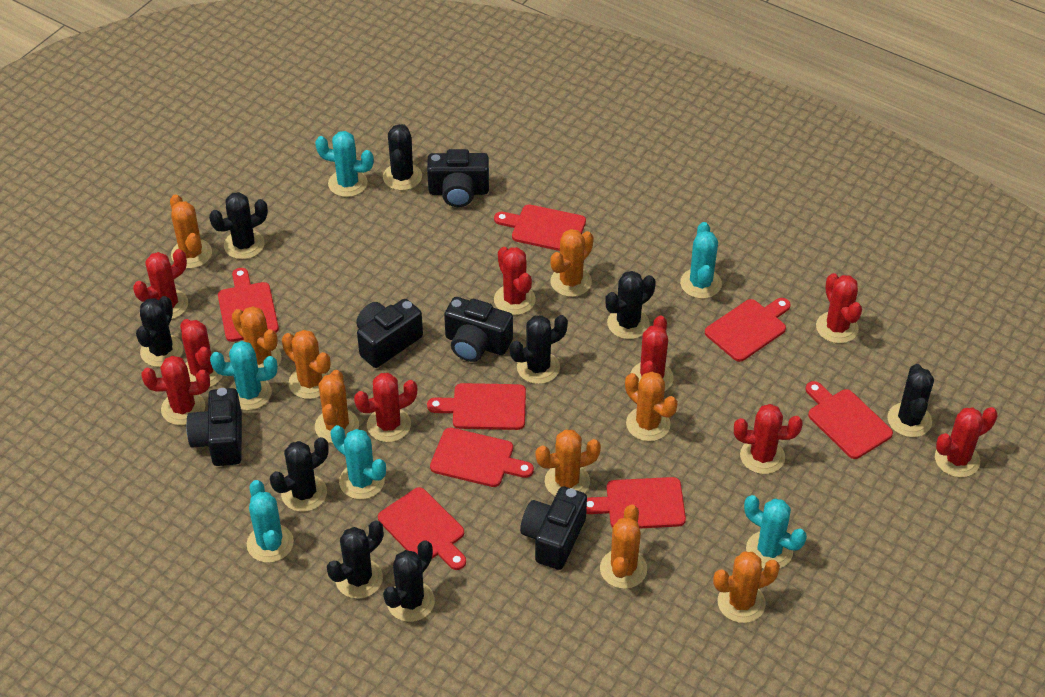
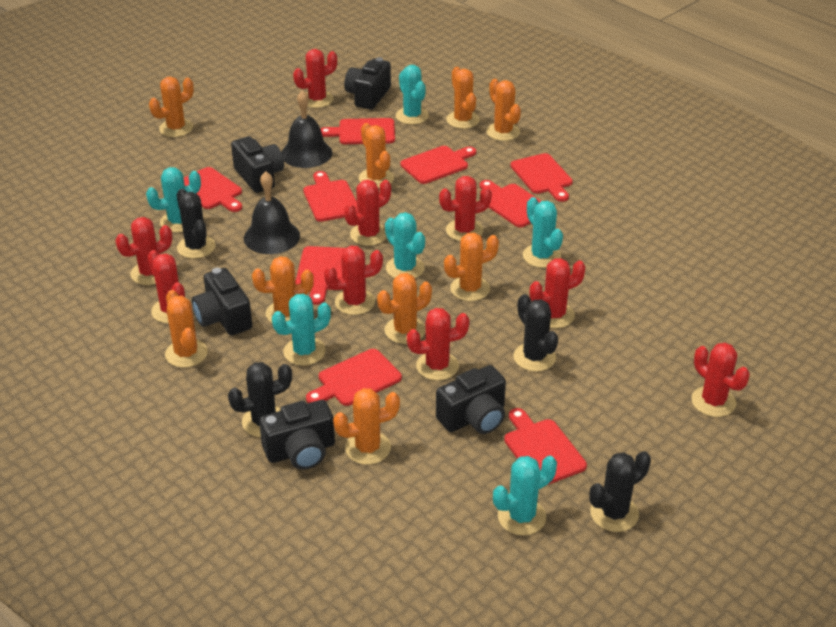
black bell: 0 -> 2
black cactus: 9 -> 4
red cutting board: 8 -> 9

